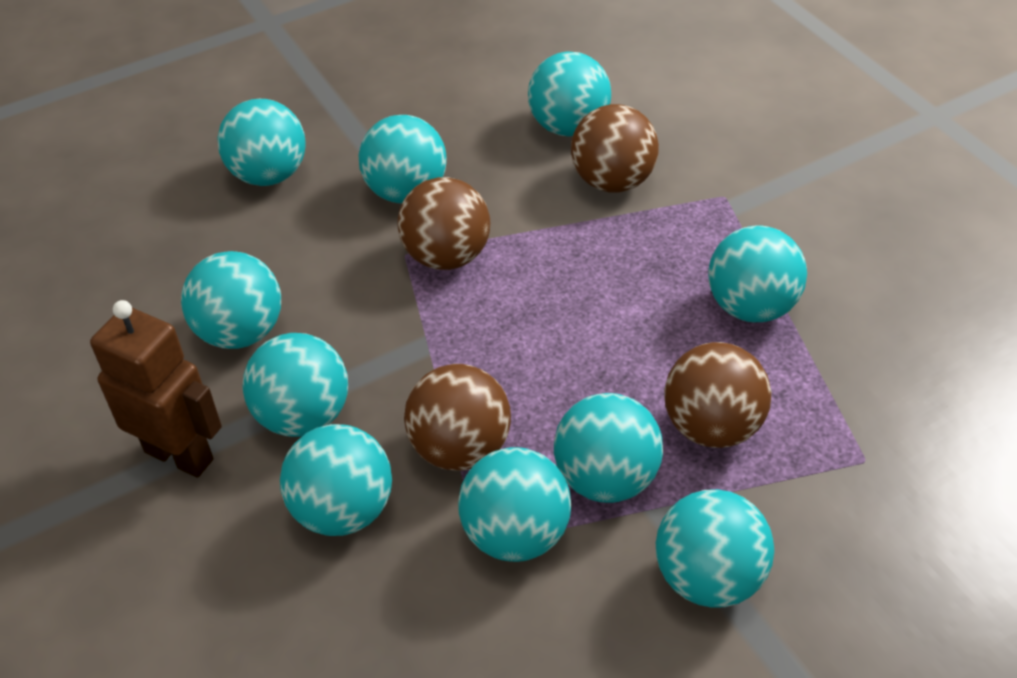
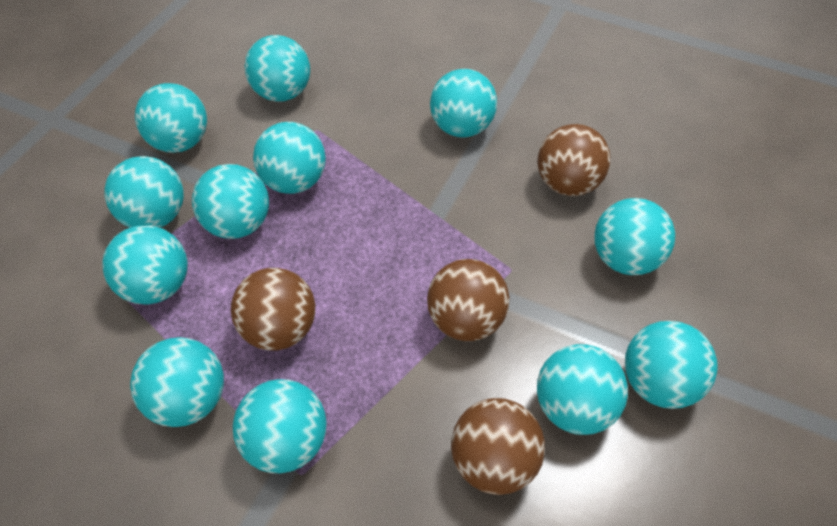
brown robot: 1 -> 0
turquoise ball: 10 -> 12

